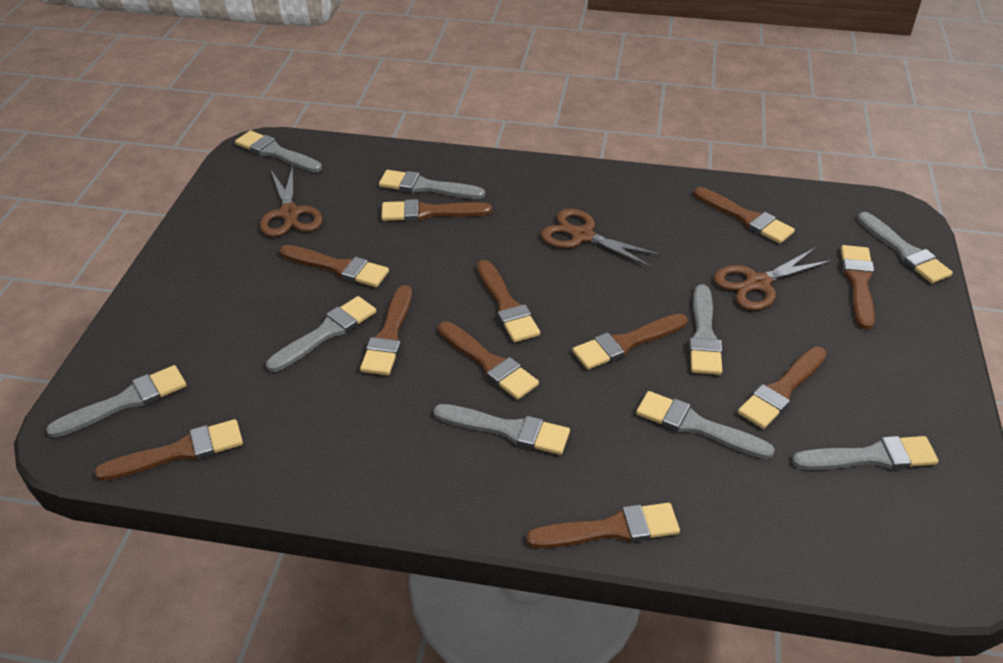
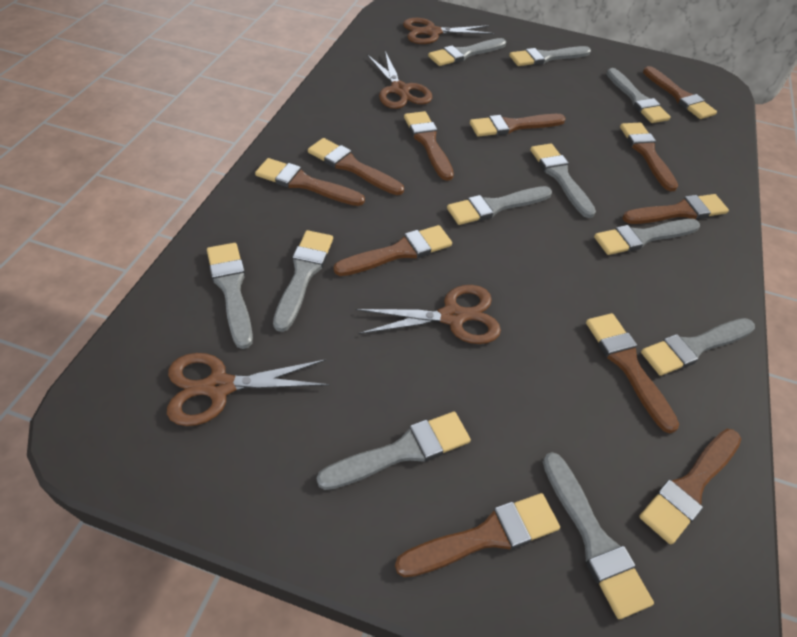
brown scissors: 3 -> 4
grey brush: 9 -> 11

